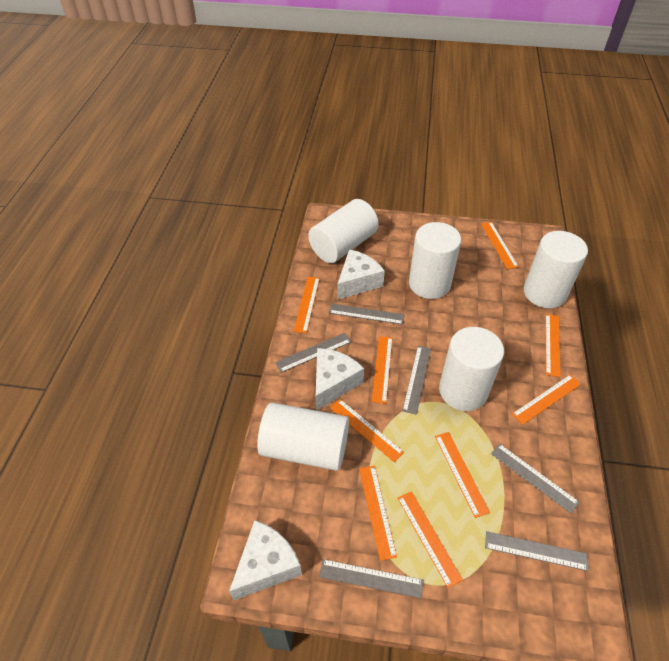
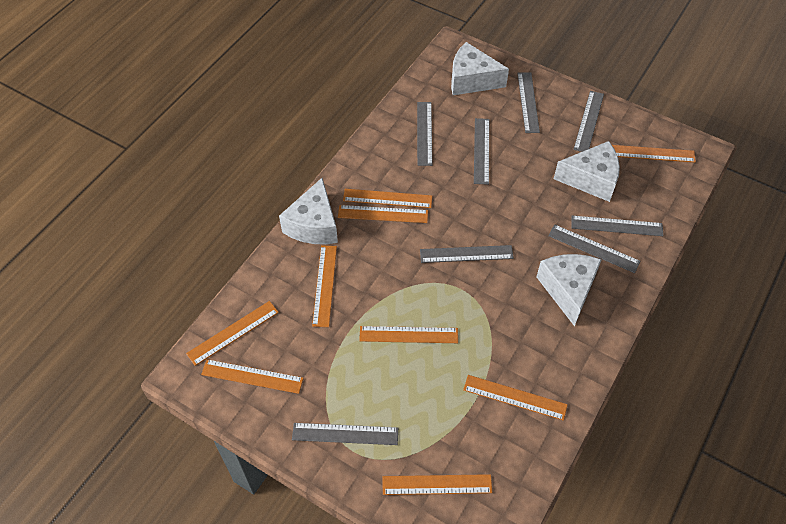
grey ruler: 6 -> 8
white cheese: 3 -> 4
white cylinder: 5 -> 0

